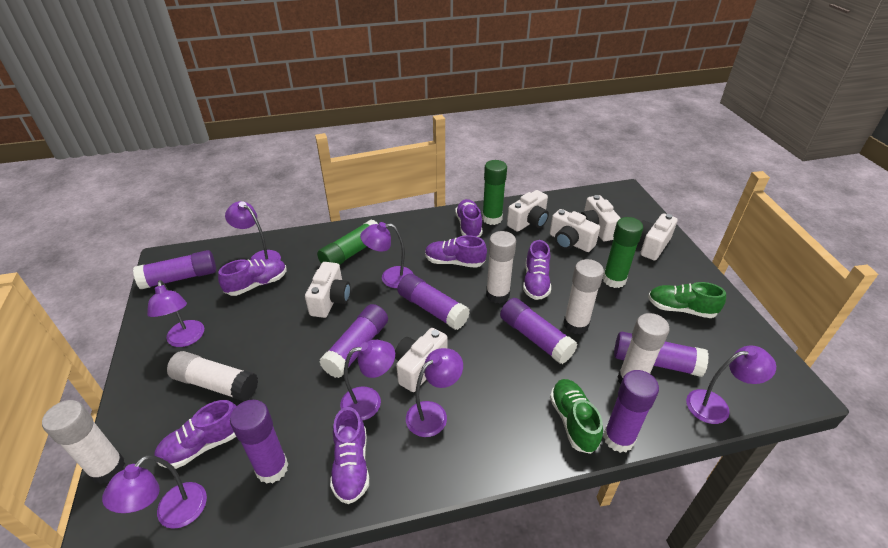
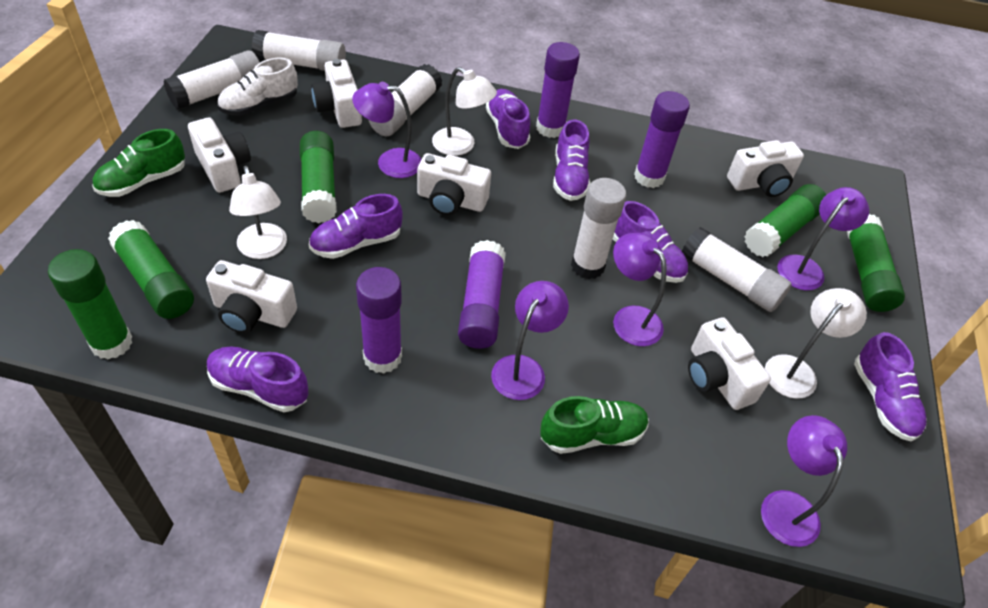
green glue stick: 3 -> 5
purple glue stick: 7 -> 4
purple lamp: 7 -> 5
white lamp: 0 -> 3
white shoe: 0 -> 1

